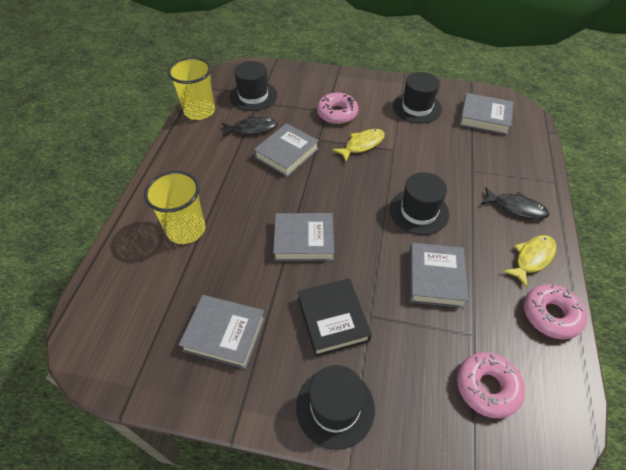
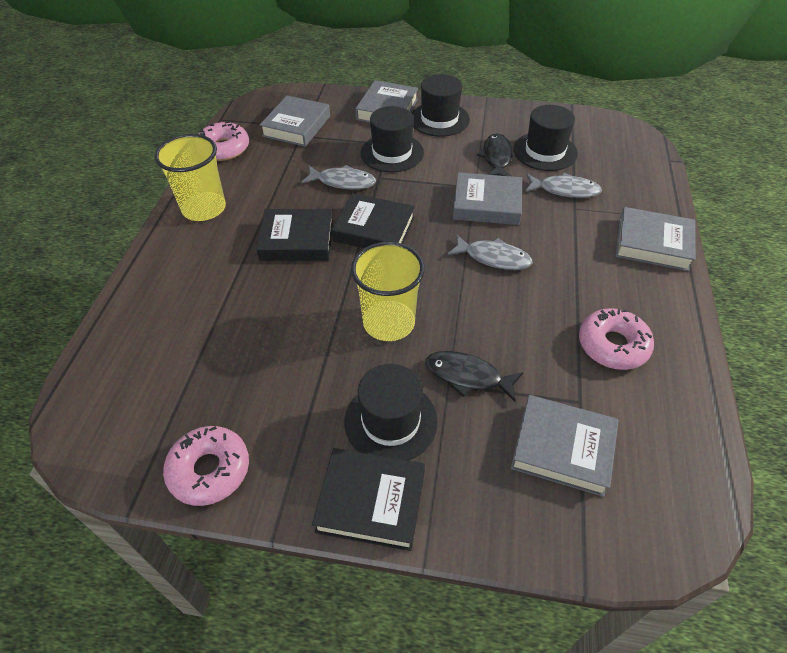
black book: 1 -> 3
grey fish: 0 -> 3
yellow fish: 2 -> 0

